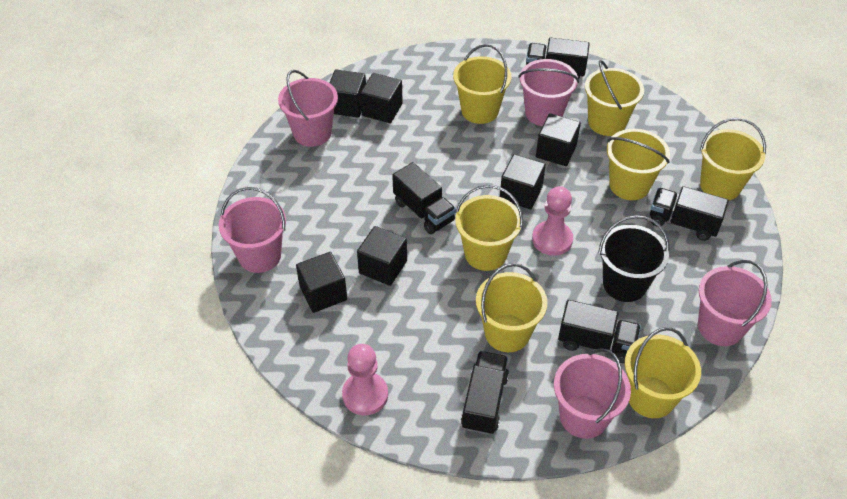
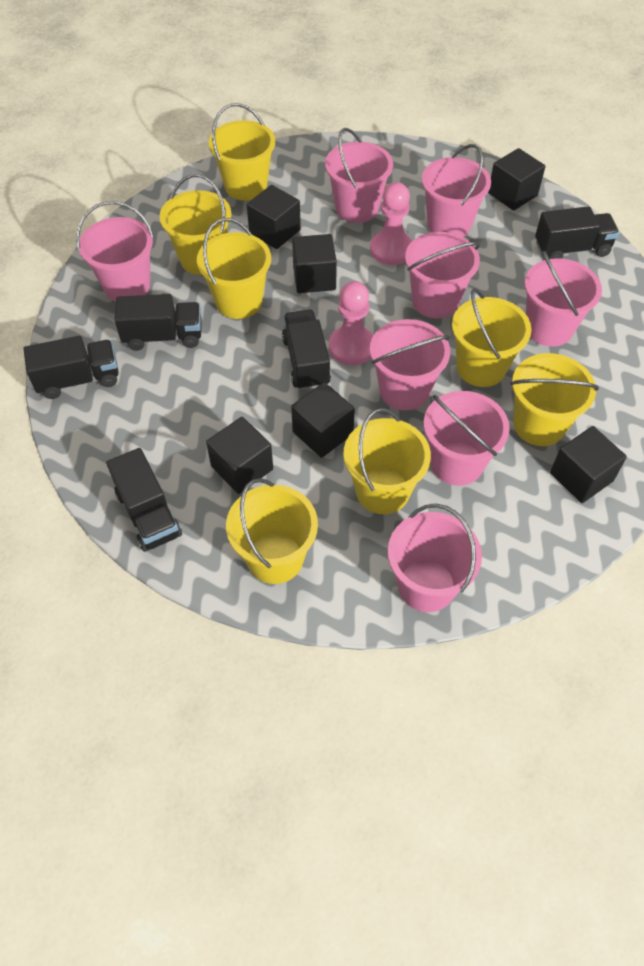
black bucket: 1 -> 0
pink bucket: 5 -> 8

